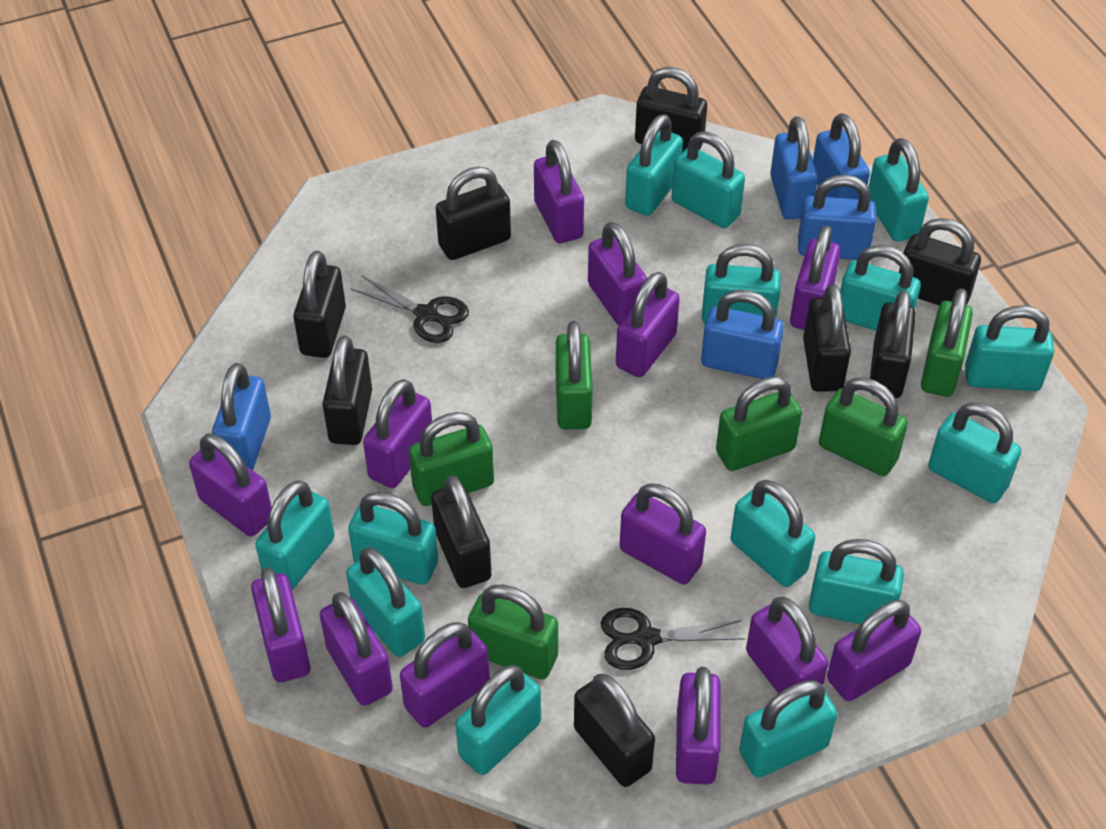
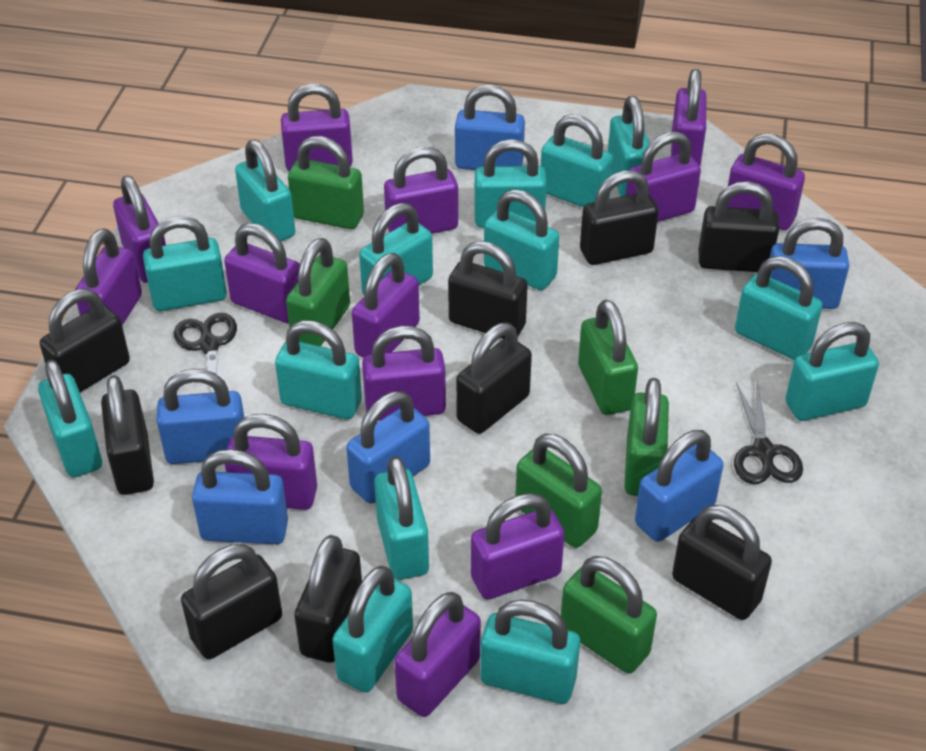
blue padlock: 5 -> 6

